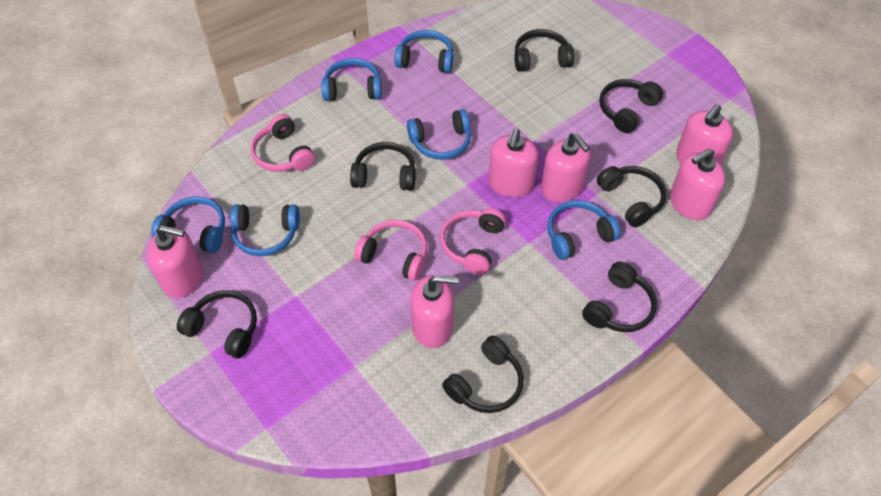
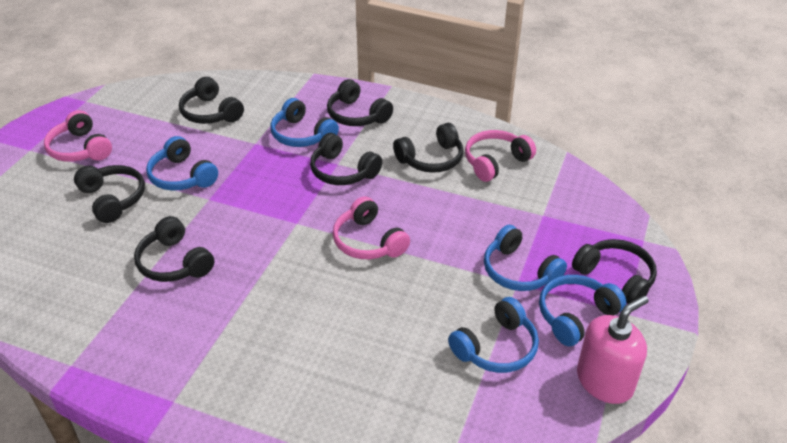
blue headphones: 6 -> 5
pink soap dispenser: 6 -> 1

